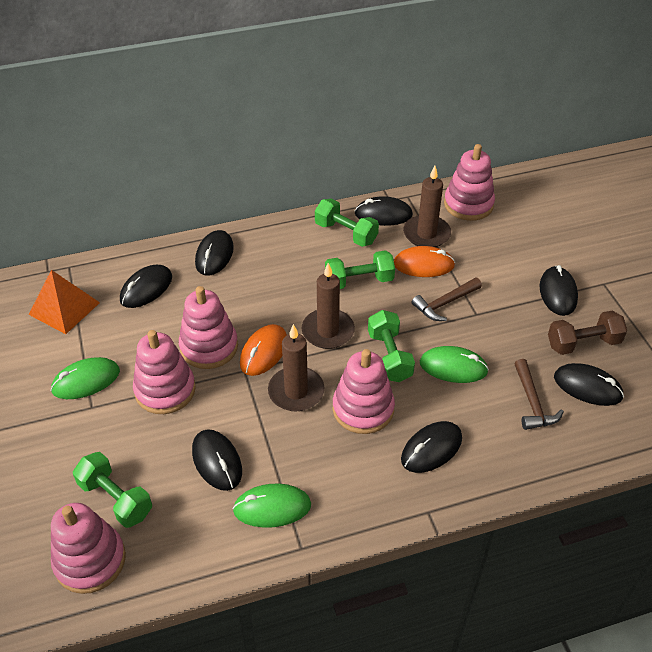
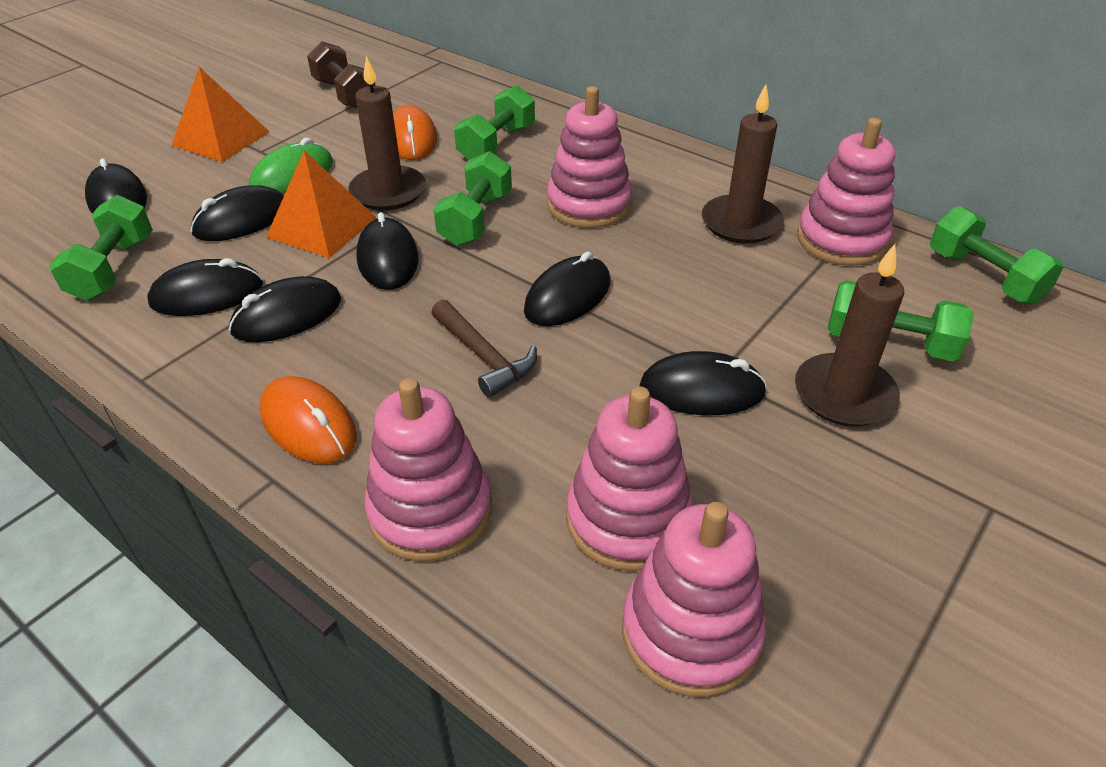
brown hammer: 2 -> 1
green dumbbell: 4 -> 5
green mouse: 3 -> 1
orange pyramid: 1 -> 2

